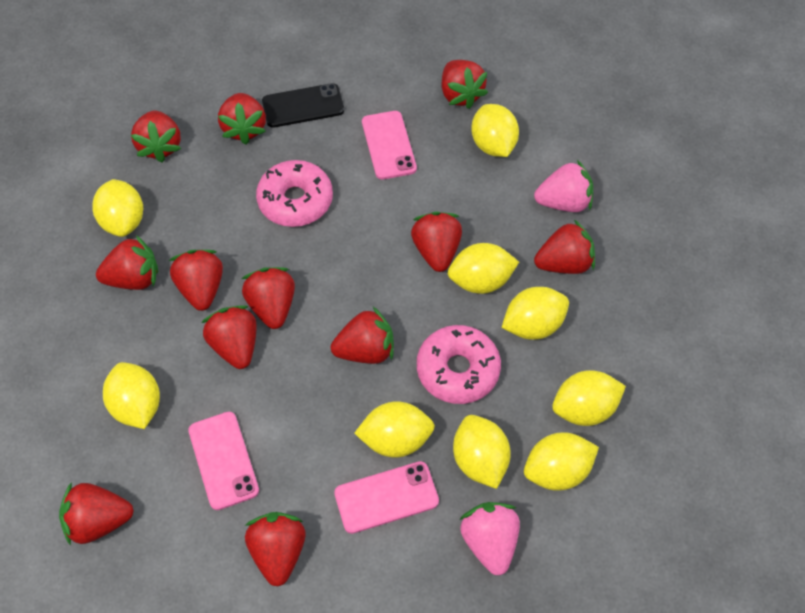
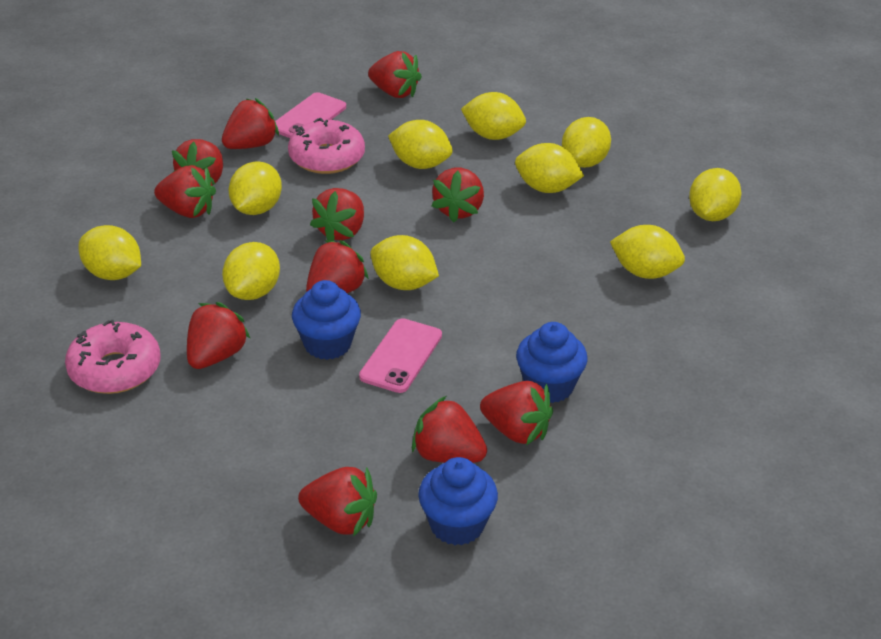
black phone: 1 -> 0
blue cupcake: 0 -> 3
pink phone: 3 -> 2
pink strawberry: 2 -> 0
red strawberry: 12 -> 11
yellow lemon: 9 -> 10

